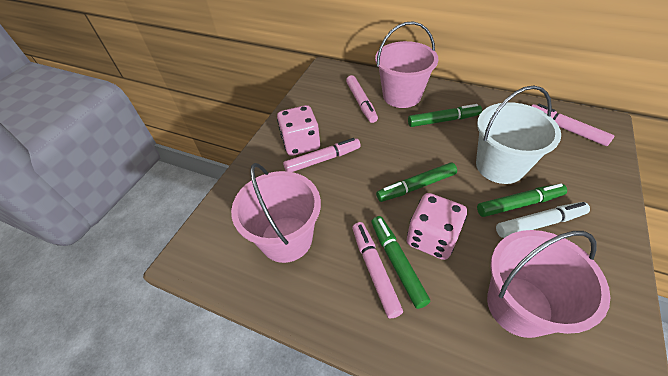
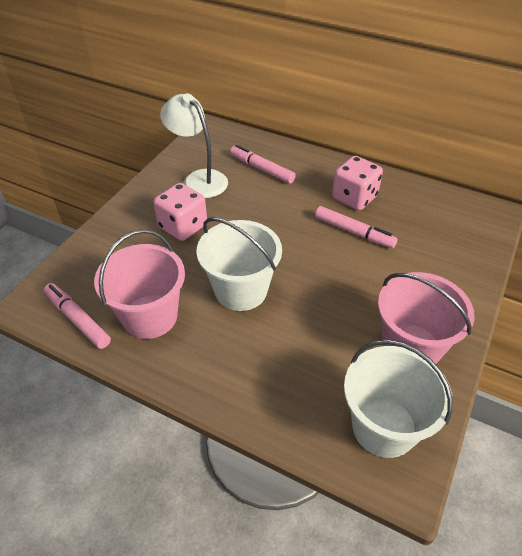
green marker: 4 -> 0
pink bucket: 3 -> 2
pink marker: 4 -> 3
white bucket: 1 -> 2
white lamp: 0 -> 1
white marker: 1 -> 0

